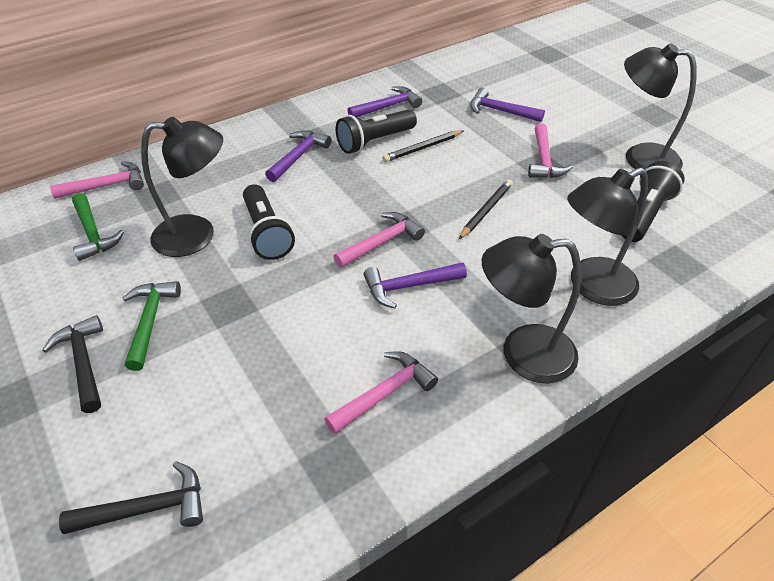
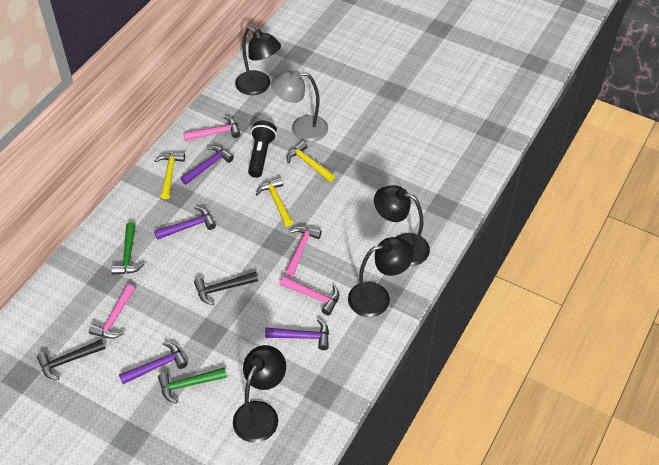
black flashlight: 3 -> 1
black pencil: 2 -> 0
grey lamp: 0 -> 1
yellow hammer: 0 -> 3

